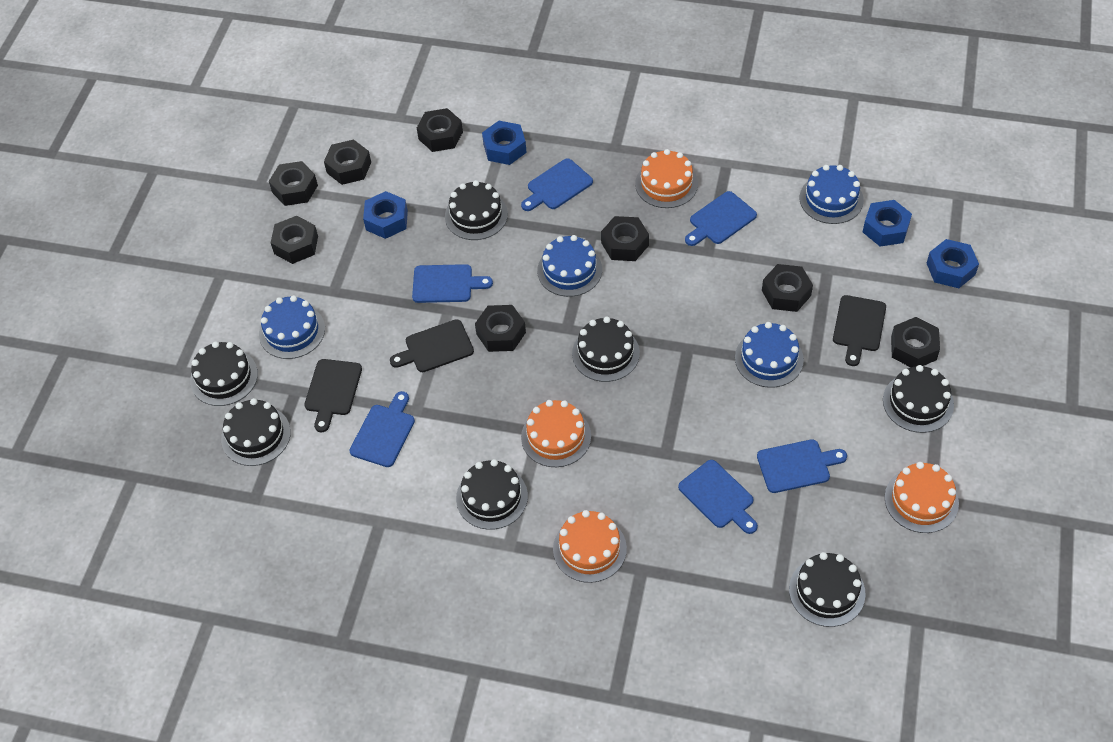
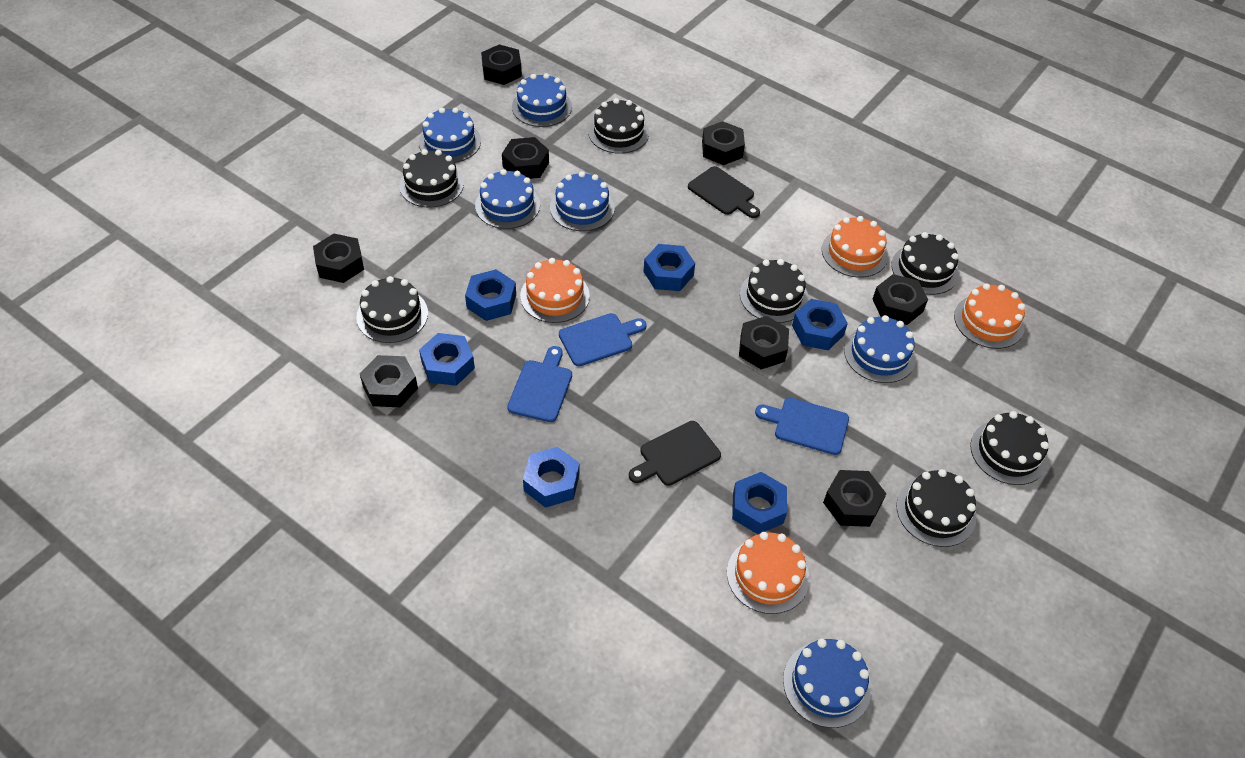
black cutting board: 3 -> 2
blue cake: 4 -> 6
blue cutting board: 6 -> 3
blue nut: 4 -> 6

